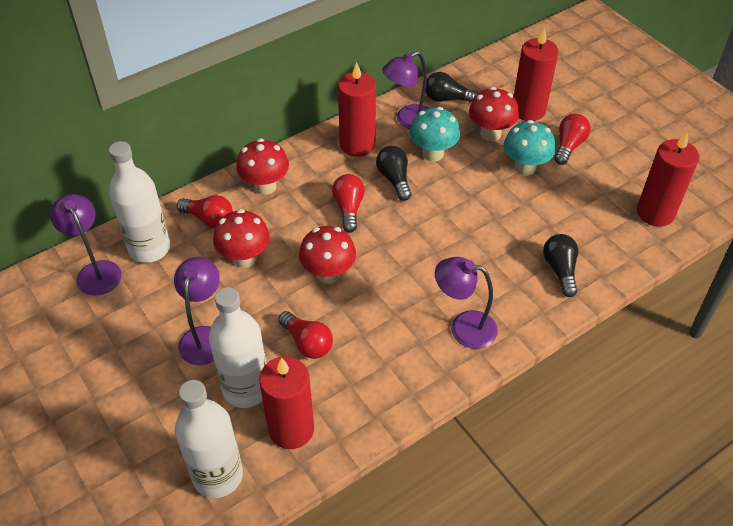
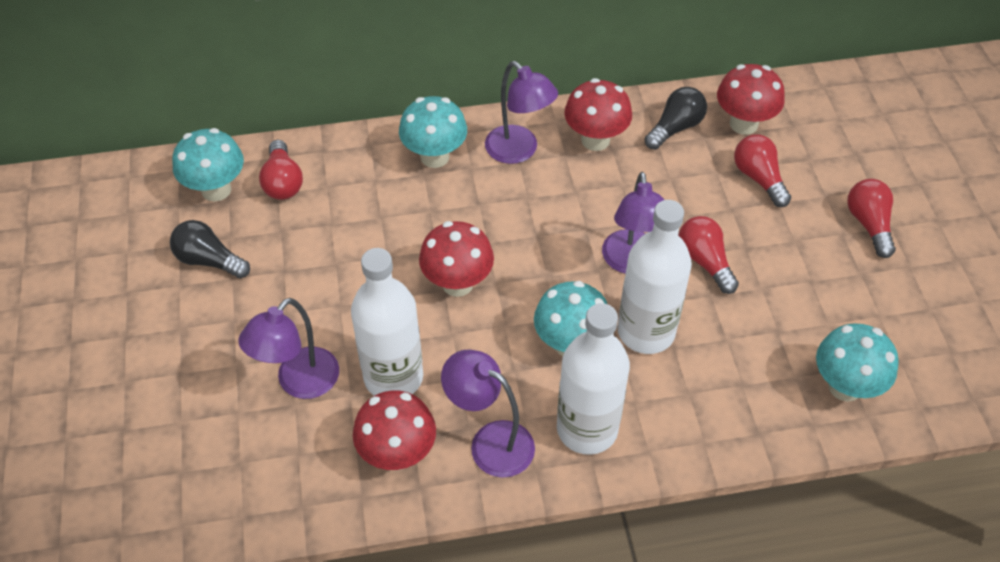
black light bulb: 3 -> 2
red candle: 4 -> 0
turquoise mushroom: 2 -> 4

